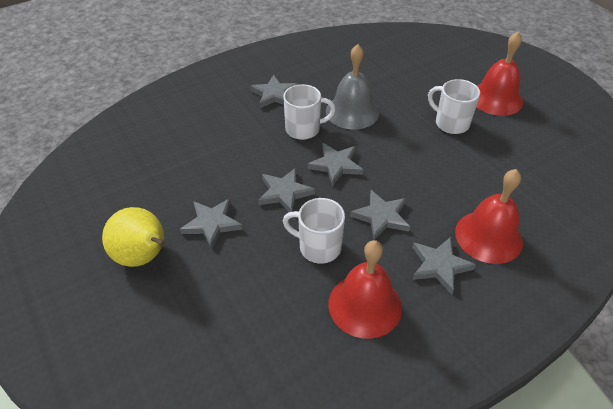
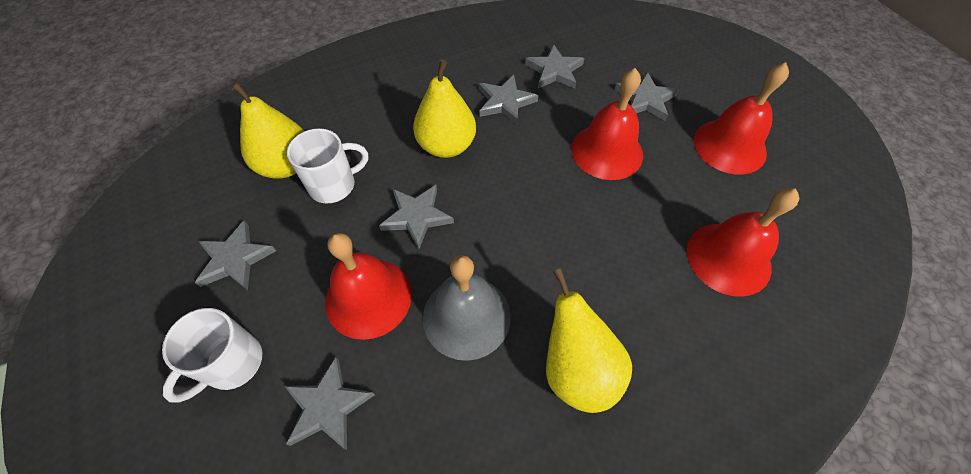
red bell: 3 -> 4
white mug: 3 -> 2
yellow pear: 1 -> 3

